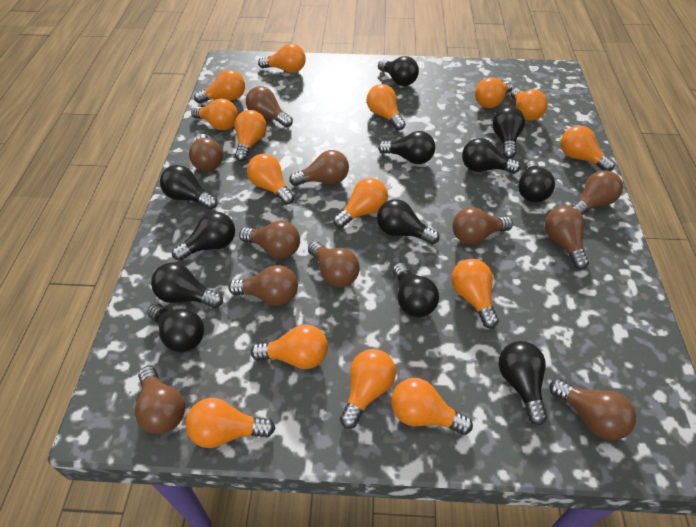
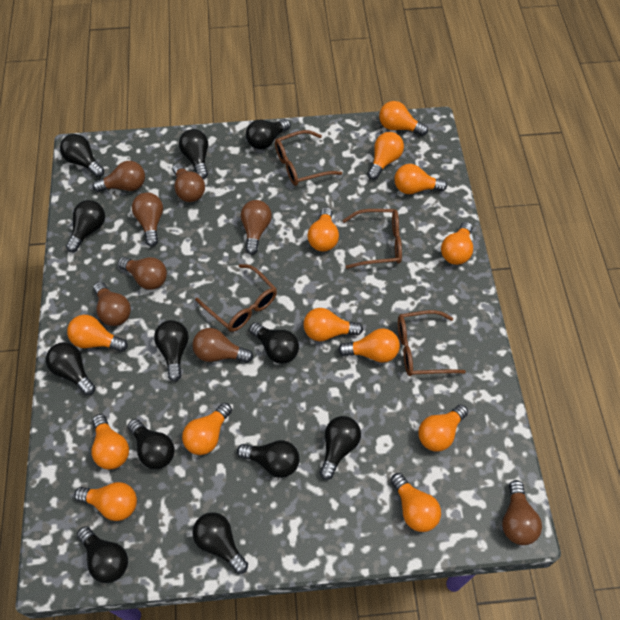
brown glasses: 0 -> 4
brown light bulb: 11 -> 8
orange light bulb: 15 -> 13

